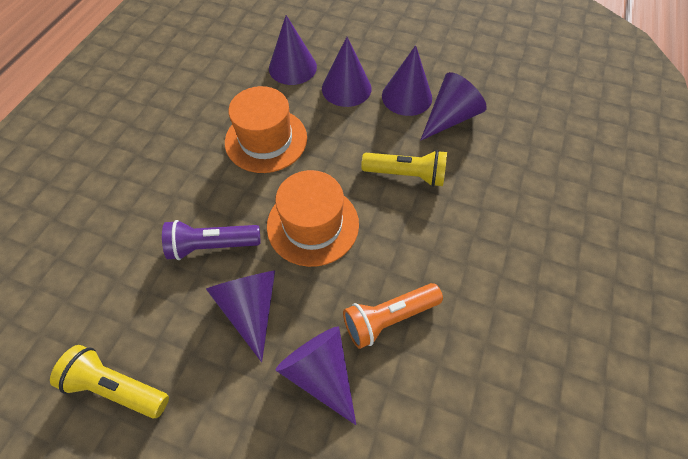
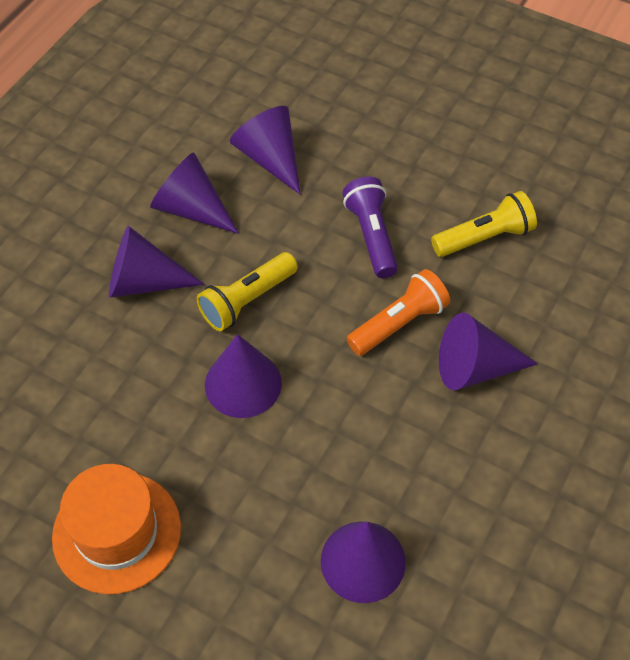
orange hat: 2 -> 1

